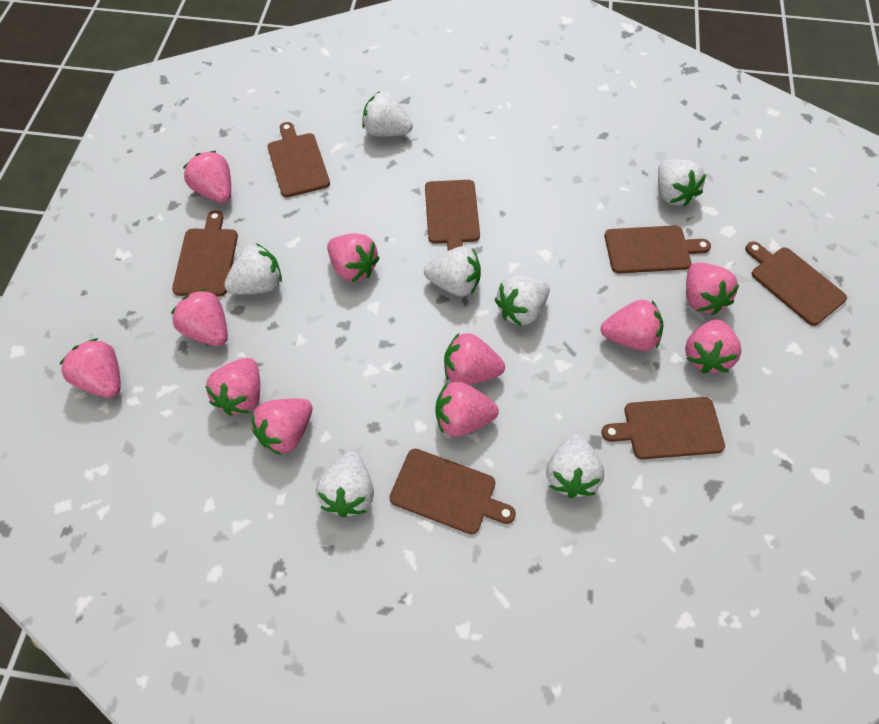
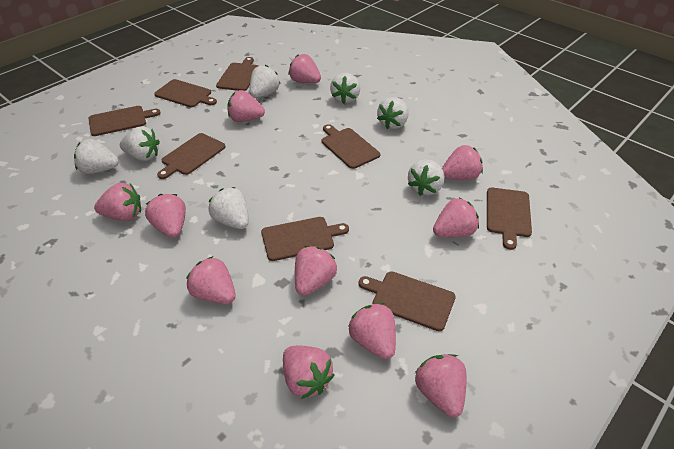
brown cutting board: 7 -> 8

